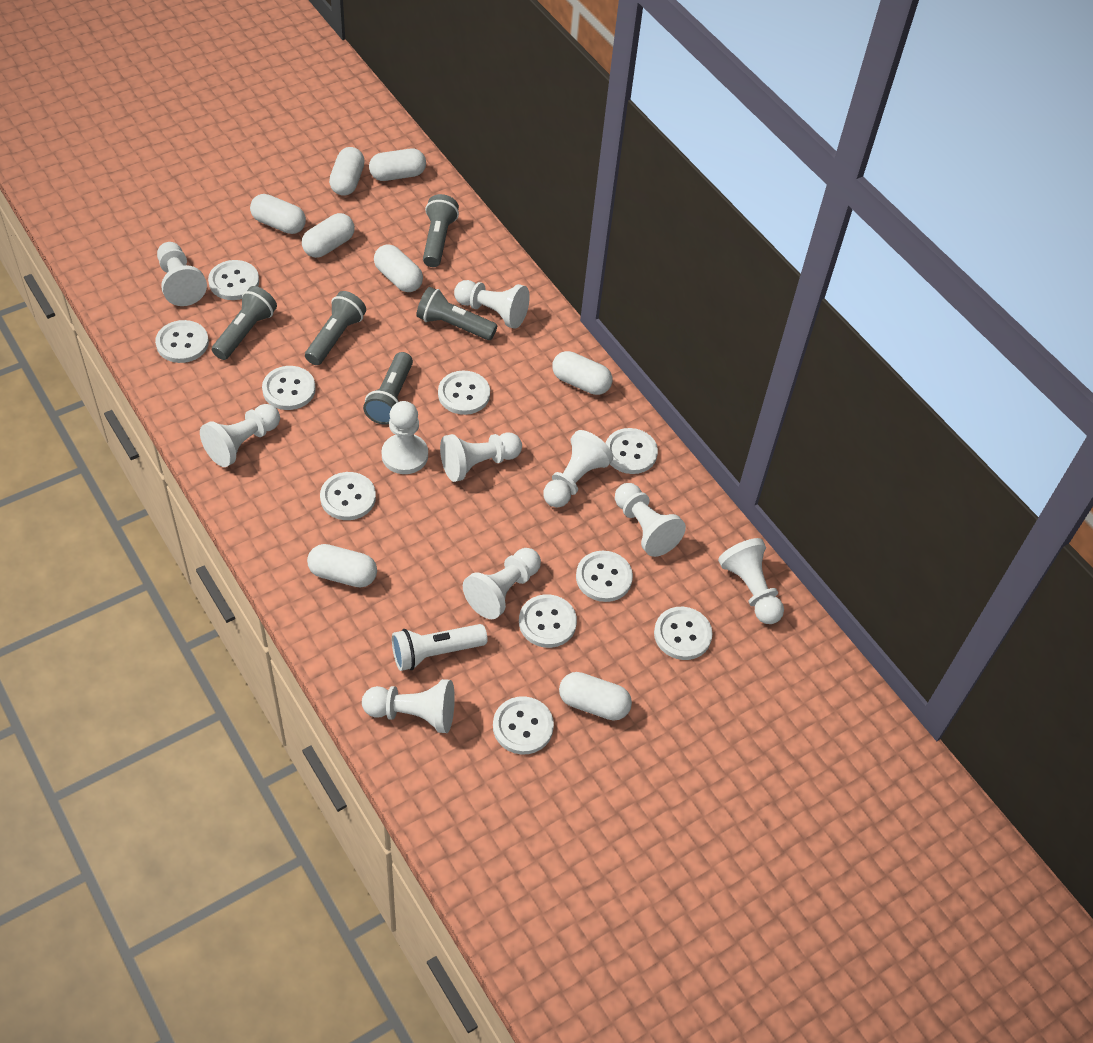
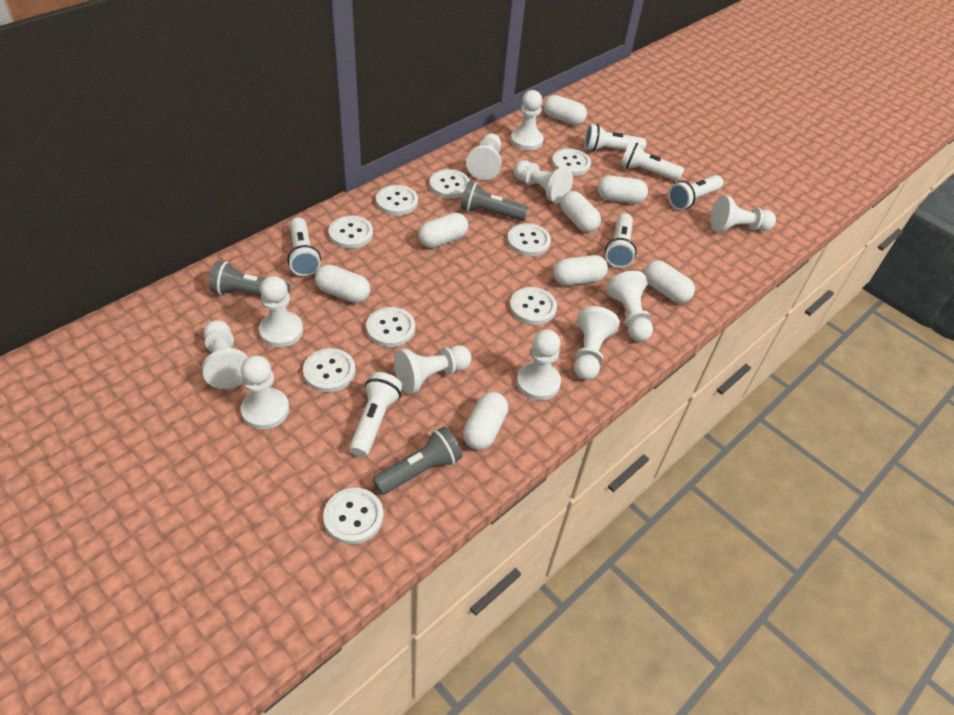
grey flashlight: 5 -> 3
white button: 10 -> 9
white flashlight: 1 -> 6
white pawn: 10 -> 11

